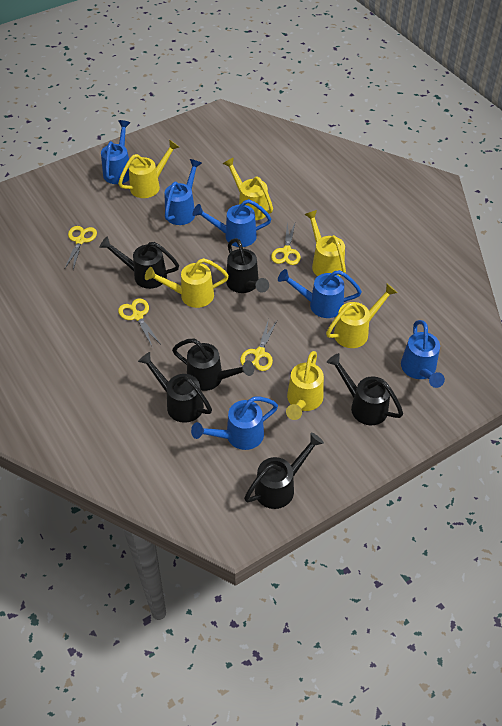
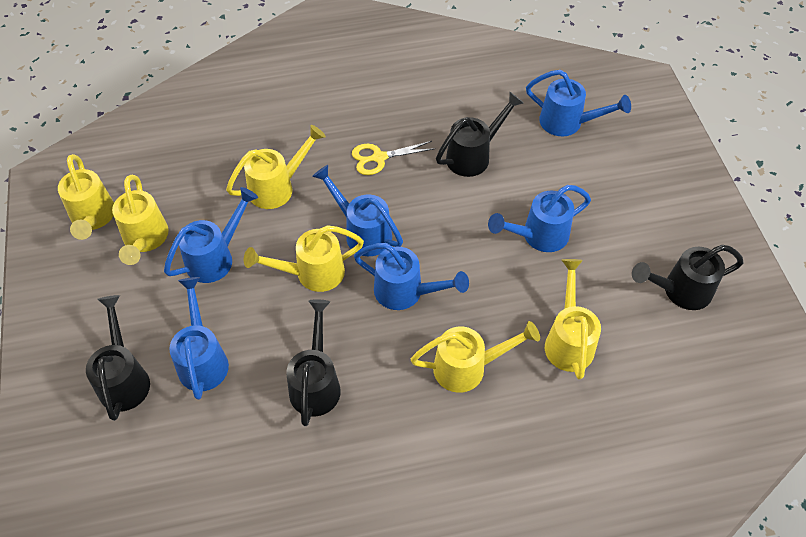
black watering can: 6 -> 4
yellow scissors: 4 -> 1

